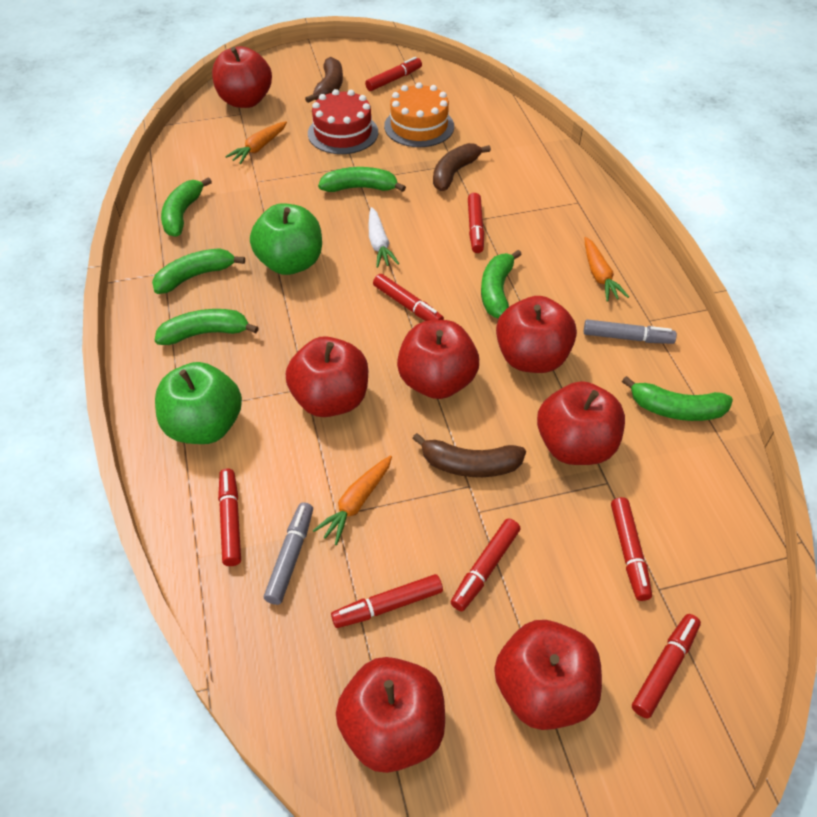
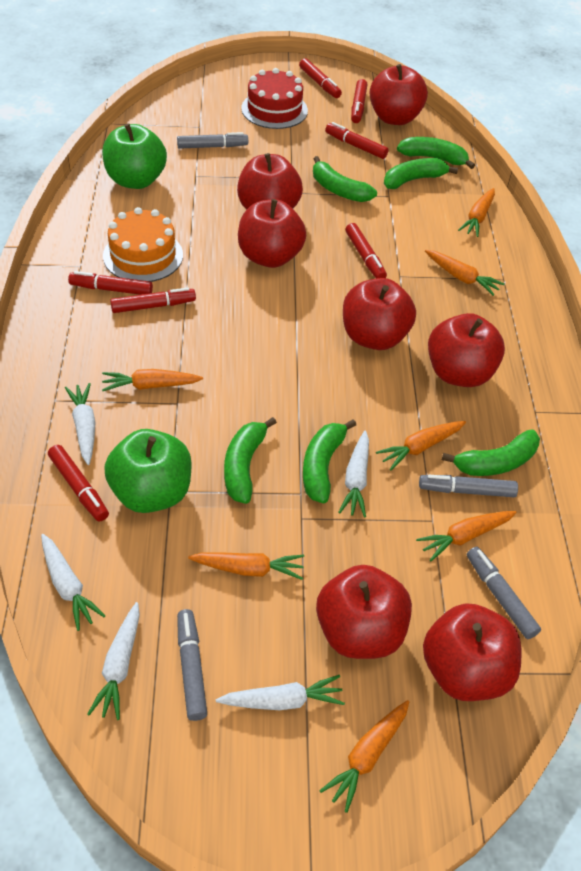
brown banana: 3 -> 0
grey marker: 2 -> 4
orange carrot: 3 -> 7
red marker: 8 -> 7
white carrot: 1 -> 5

